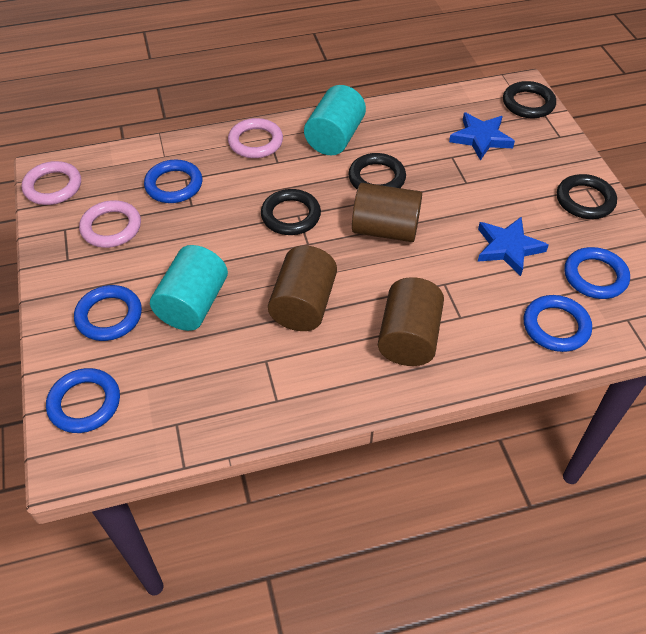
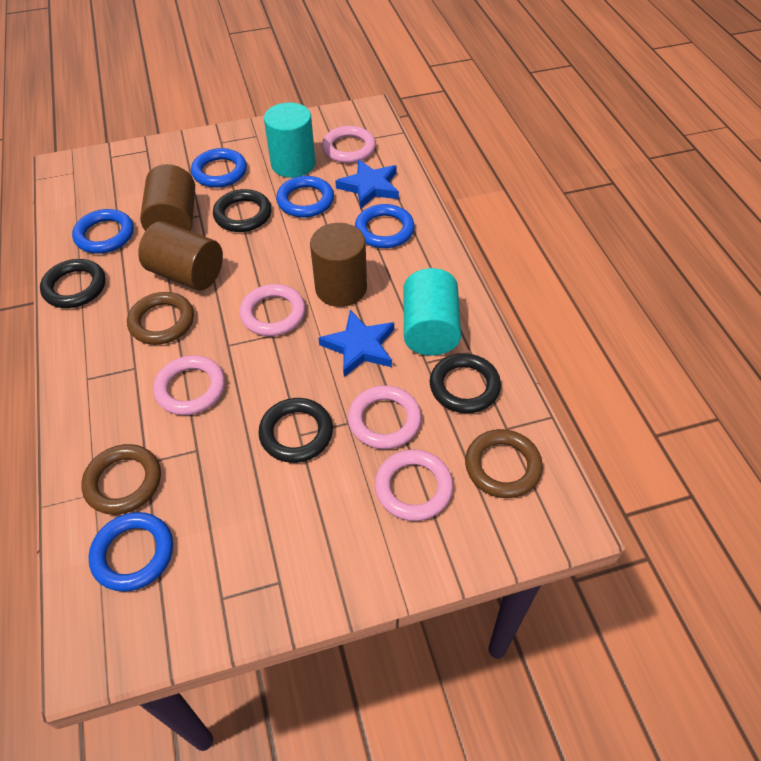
brown ring: 0 -> 3
pink ring: 3 -> 5

